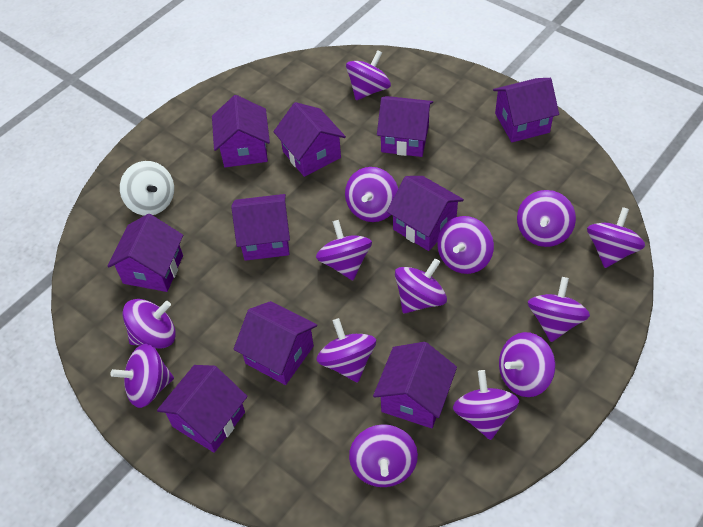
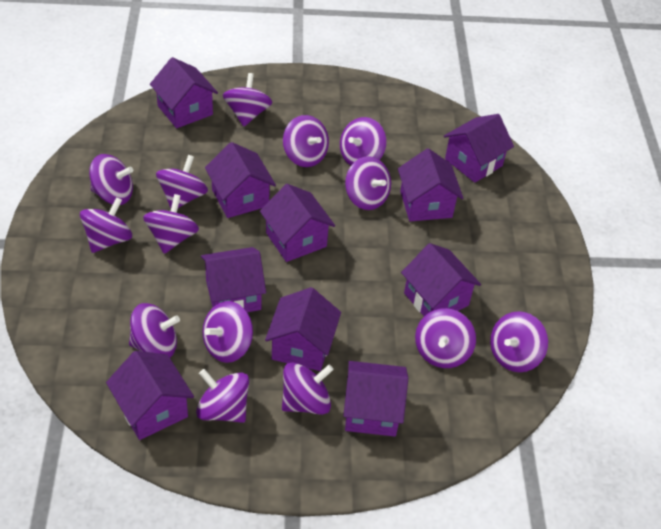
white spinning top: 1 -> 0

